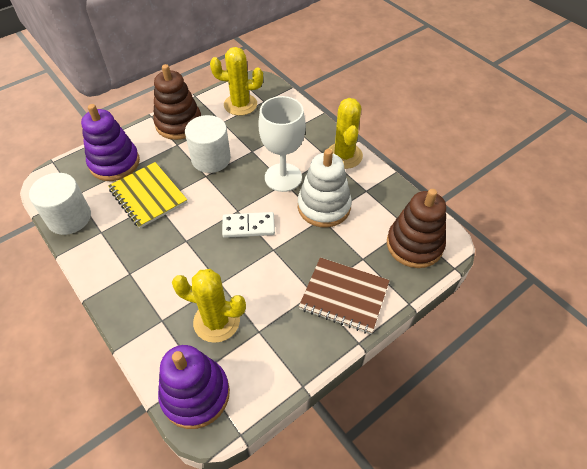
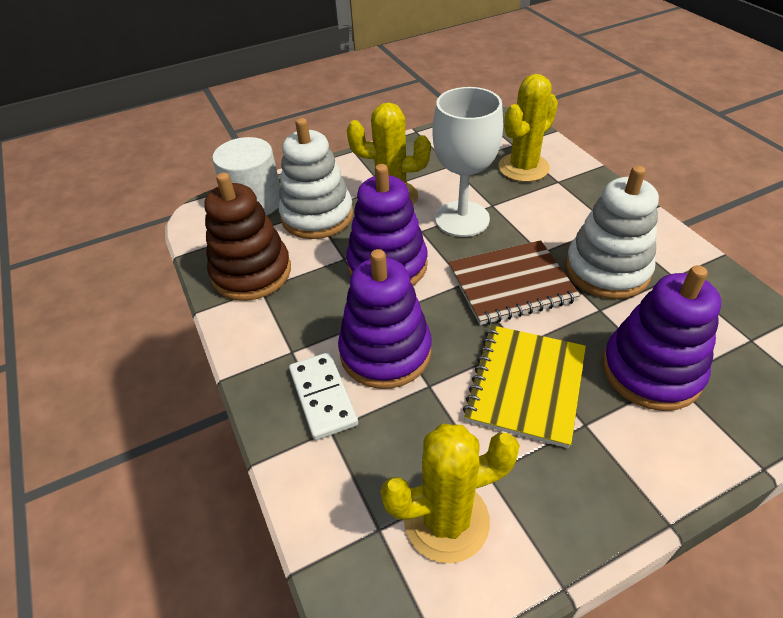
brown stacking toy: 2 -> 1
purple stacking toy: 2 -> 3
white cylinder: 2 -> 1
white stacking toy: 1 -> 2

